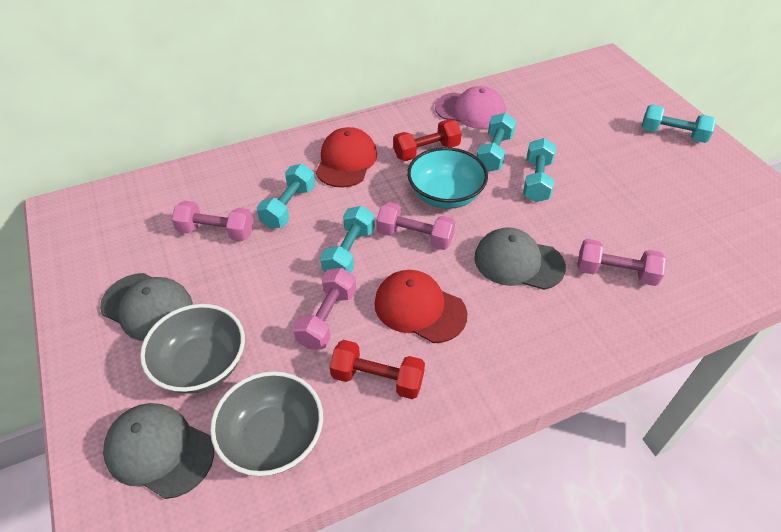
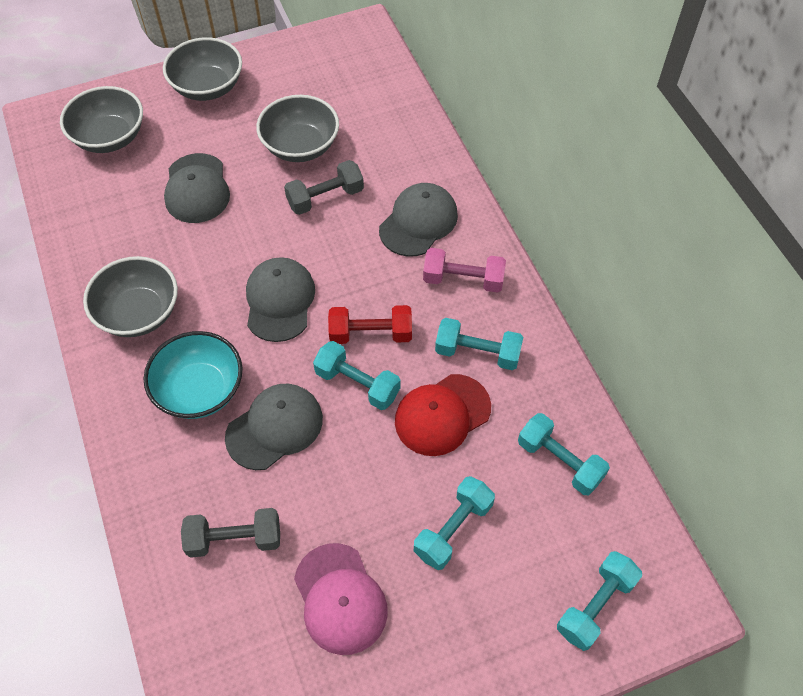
grey bowl: 2 -> 4
grey cap: 3 -> 4
grey dumbbell: 0 -> 2
pink dumbbell: 4 -> 1
red cap: 2 -> 1
red dumbbell: 2 -> 1

